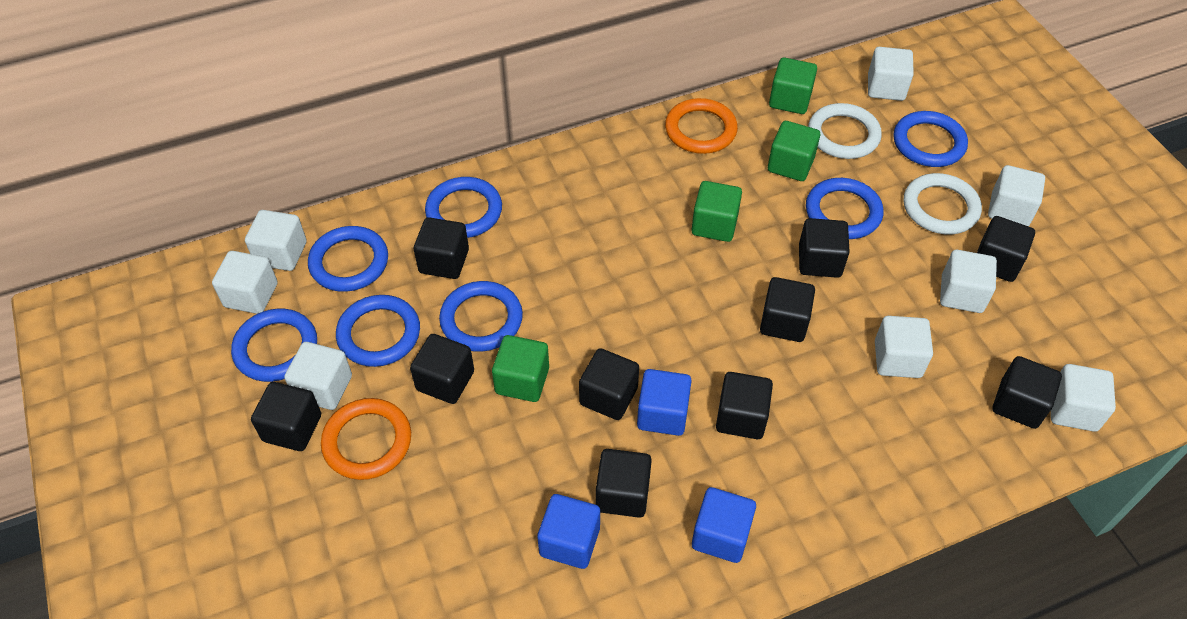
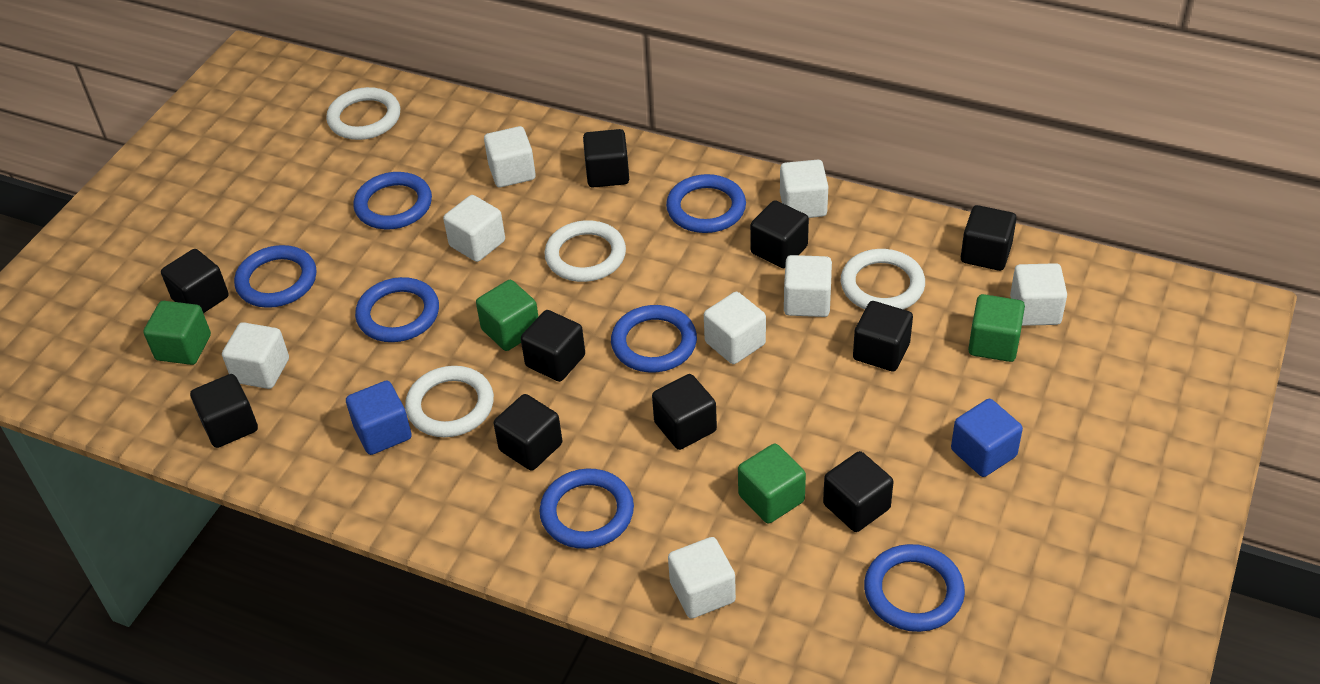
blue cube: 3 -> 2
orange ring: 2 -> 0
white ring: 2 -> 4

